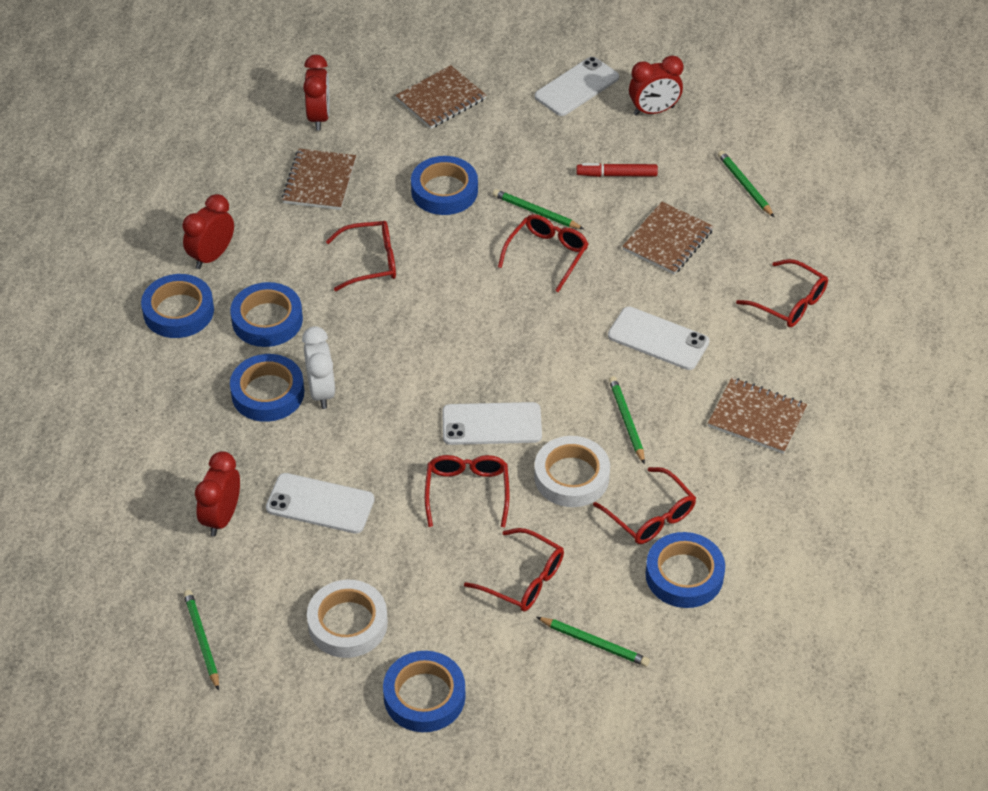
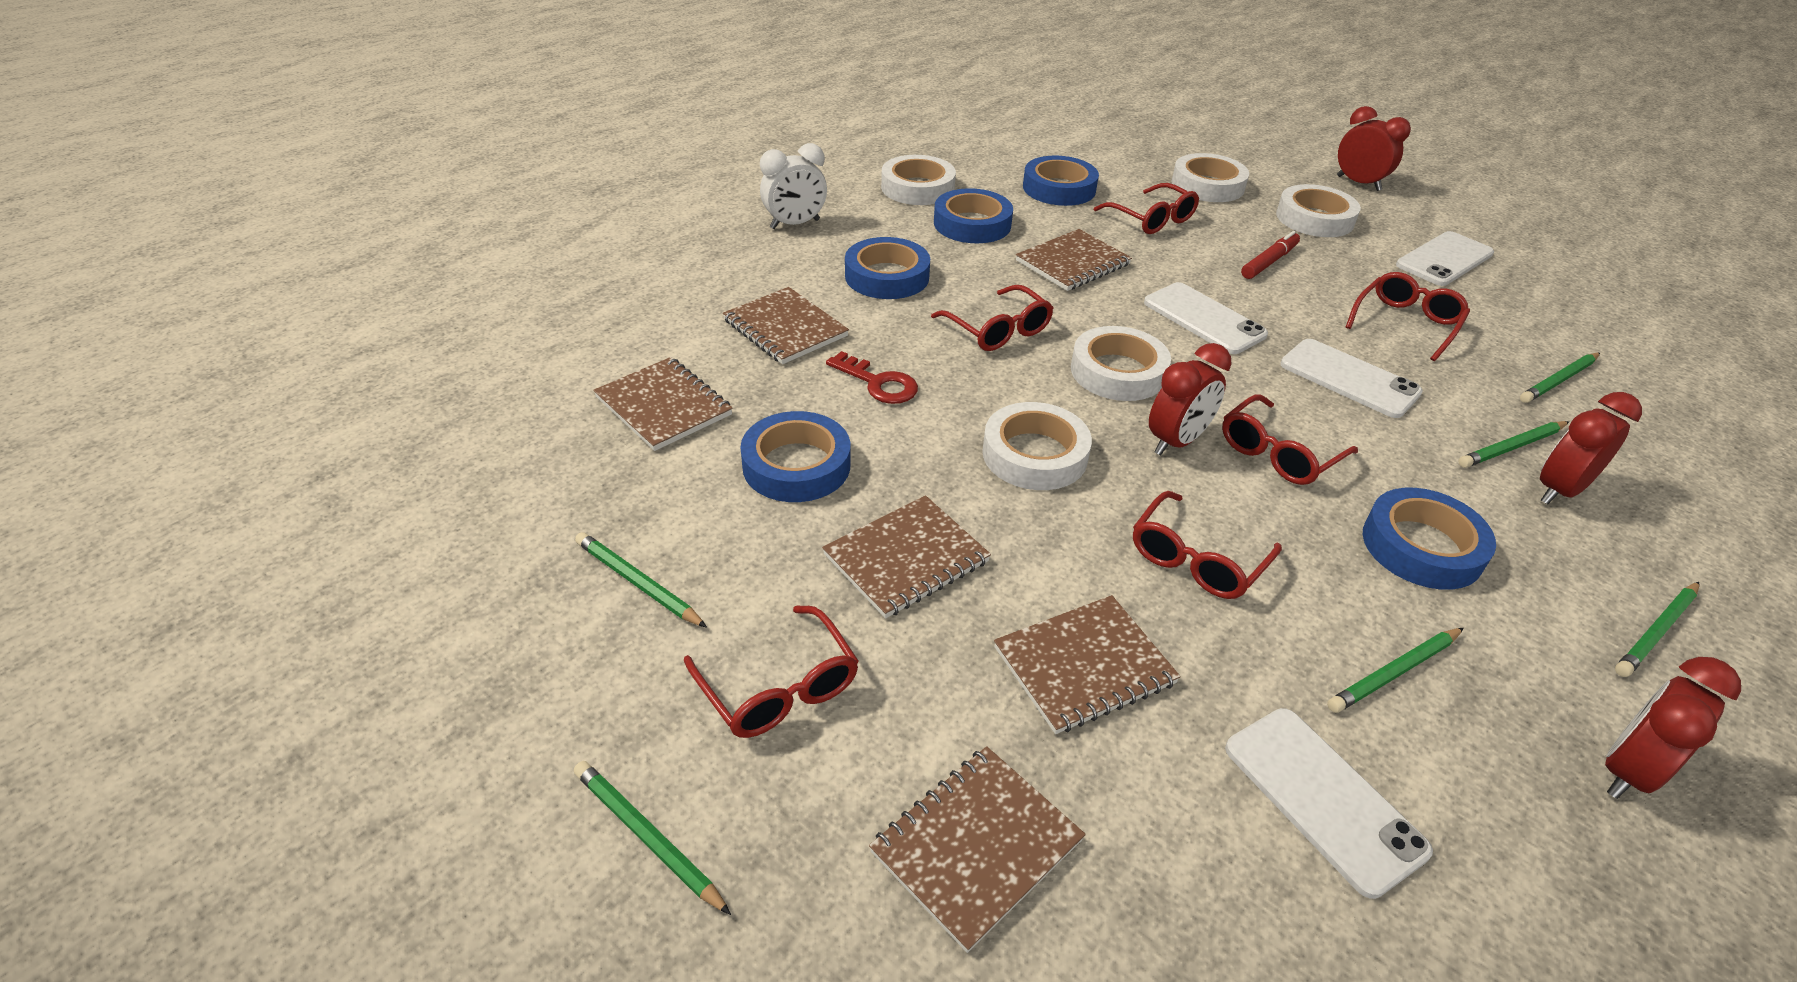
blue tape: 6 -> 5
brown notebook: 4 -> 6
green pencil: 5 -> 6
red key: 0 -> 1
white tape: 2 -> 5

